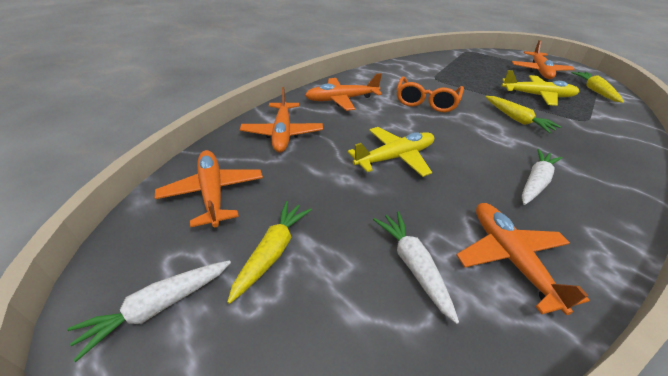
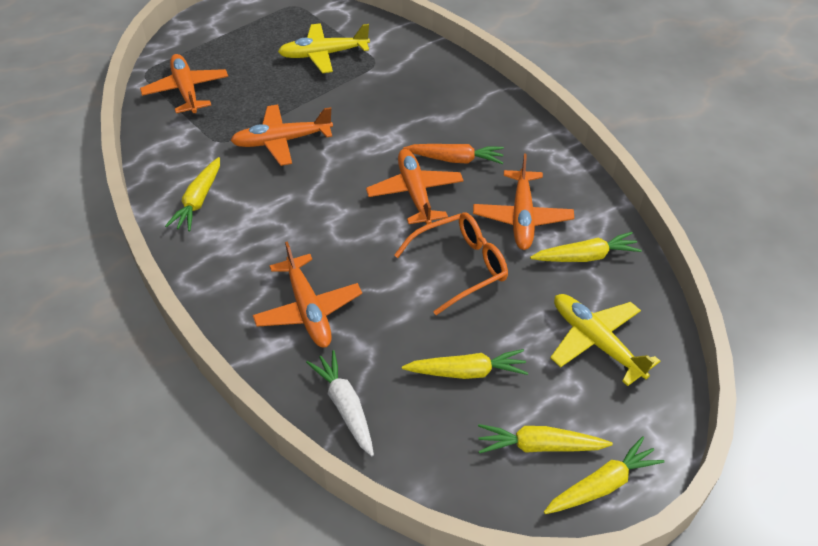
orange carrot: 0 -> 1
white carrot: 3 -> 1
yellow carrot: 3 -> 5

